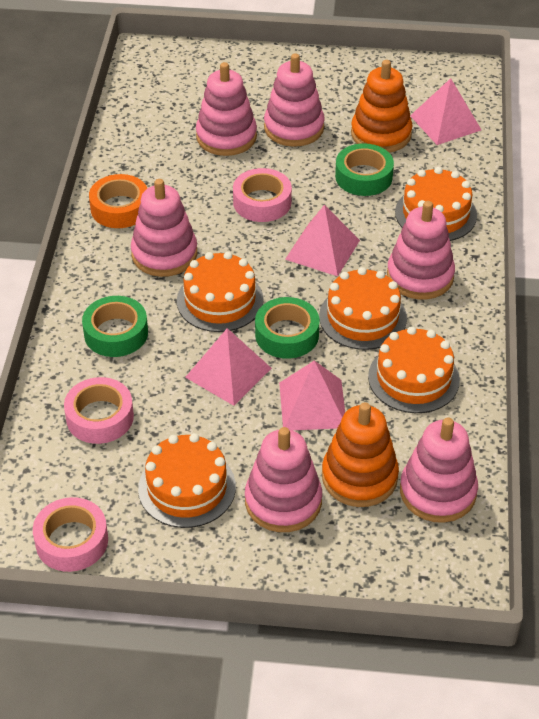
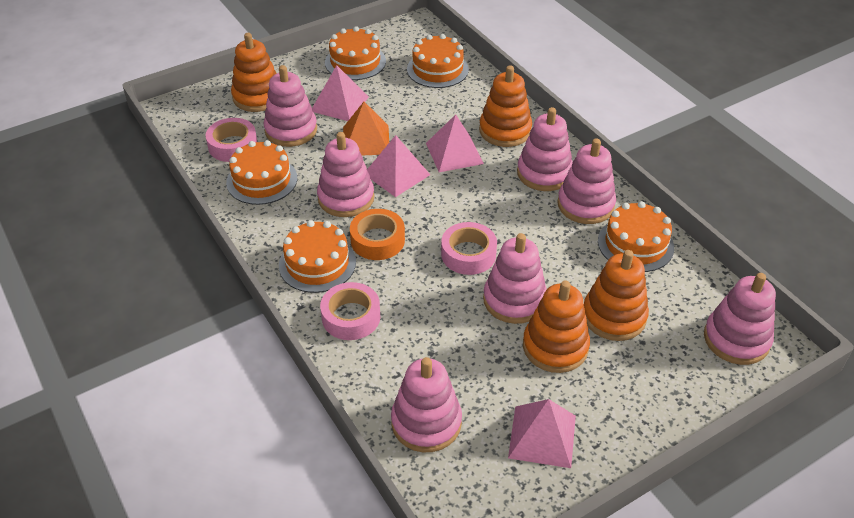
green tape: 3 -> 0
orange pyramid: 0 -> 1
orange stacking toy: 2 -> 4
pink stacking toy: 6 -> 7

